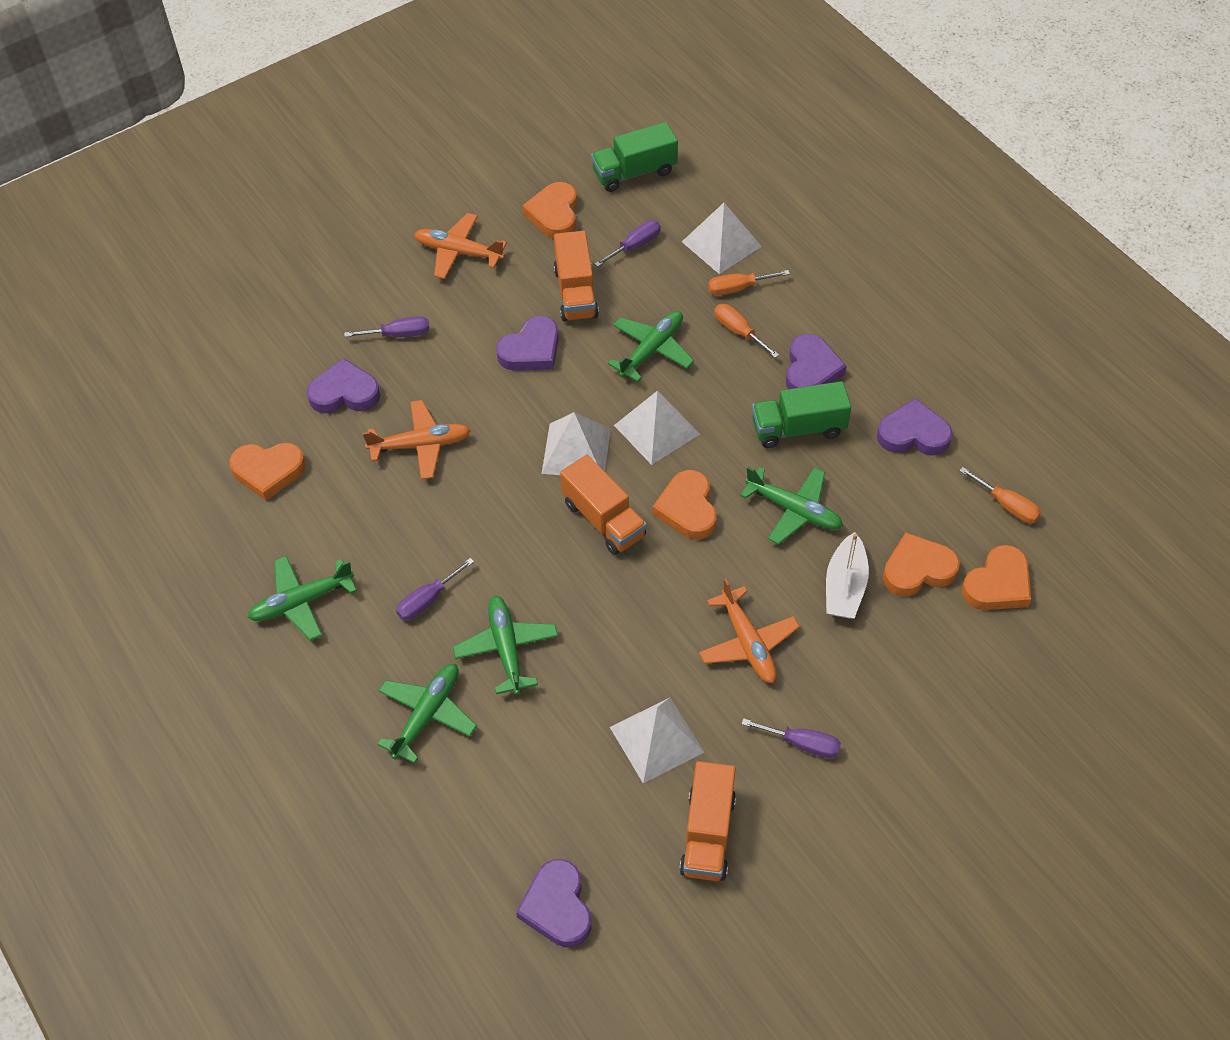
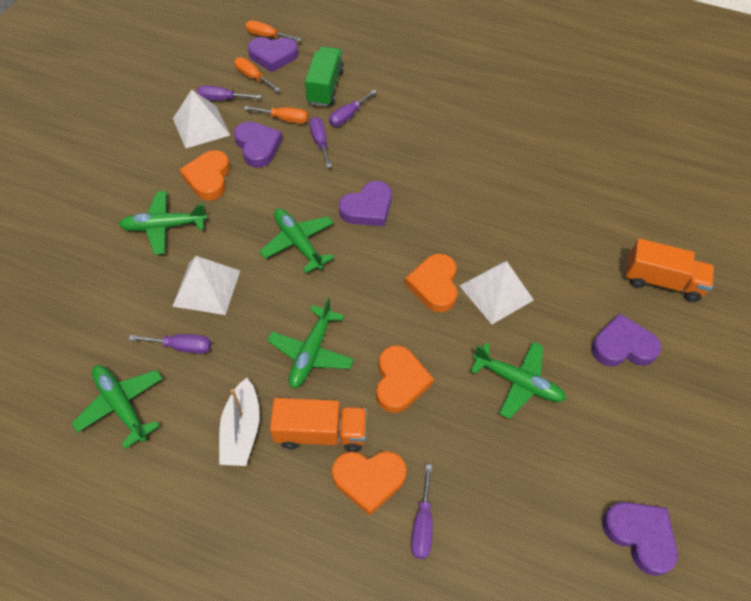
green truck: 2 -> 1
orange heart: 5 -> 4
orange plane: 3 -> 0
orange truck: 3 -> 2
purple screwdriver: 4 -> 5
white pyramid: 4 -> 3

